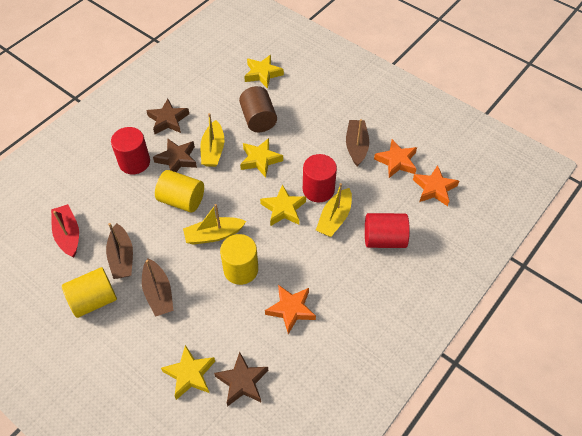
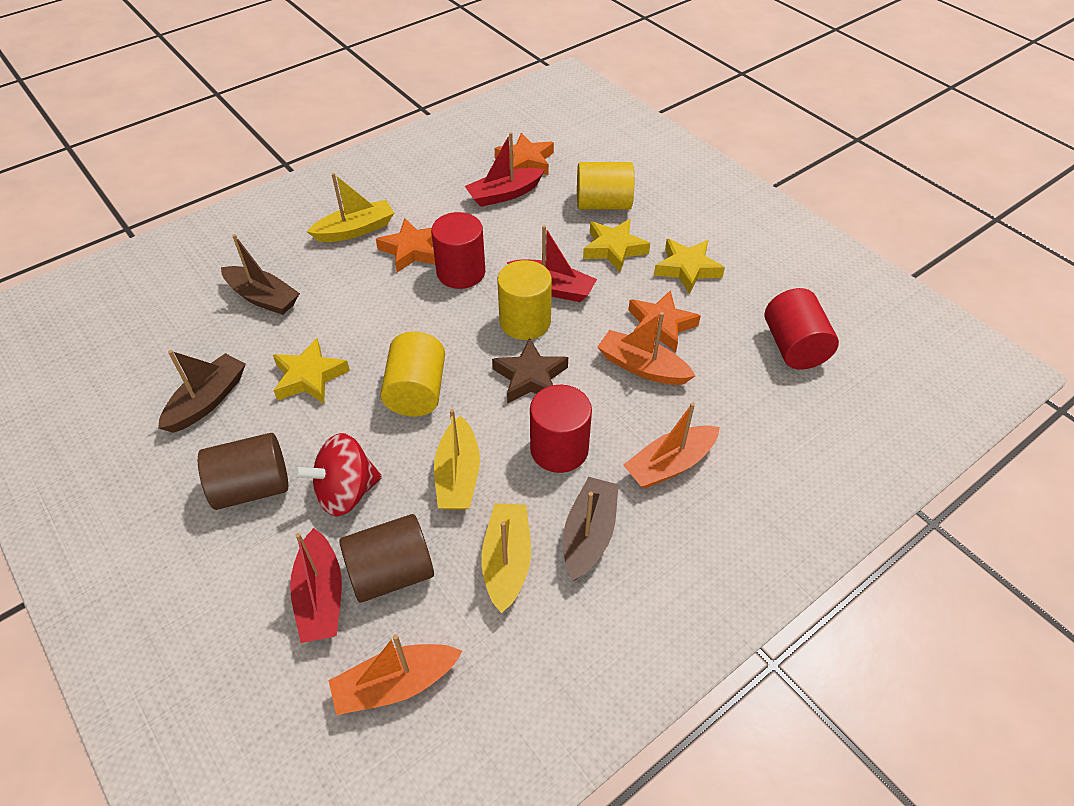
brown cylinder: 1 -> 2
brown star: 3 -> 1
orange boat: 0 -> 3
red boat: 1 -> 3
red spinning top: 0 -> 1
yellow star: 4 -> 3

